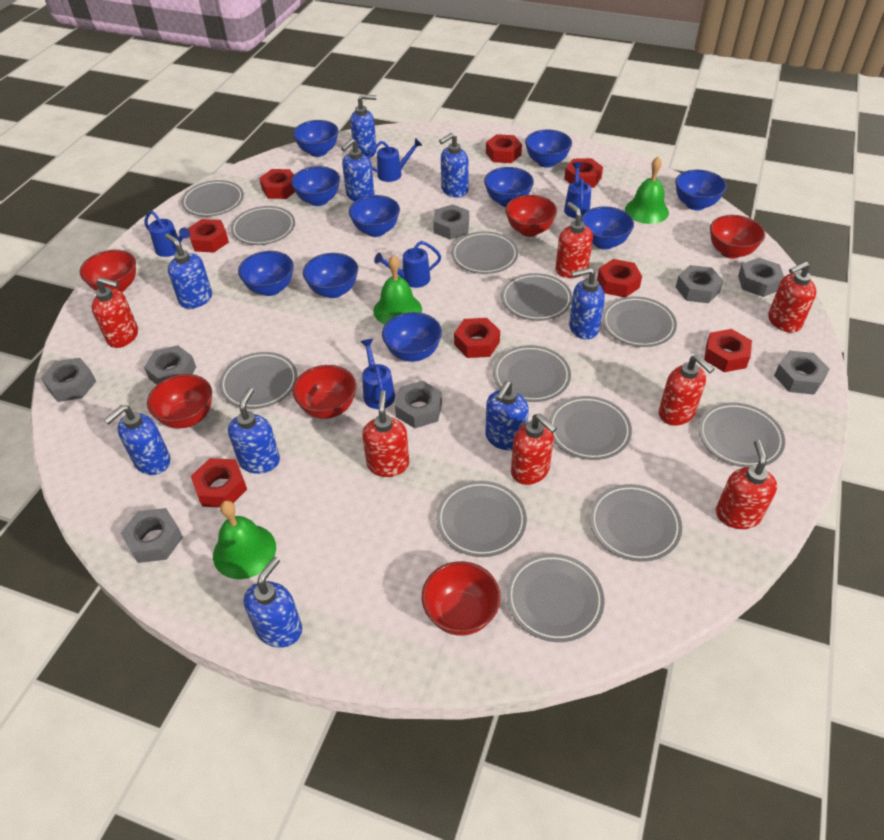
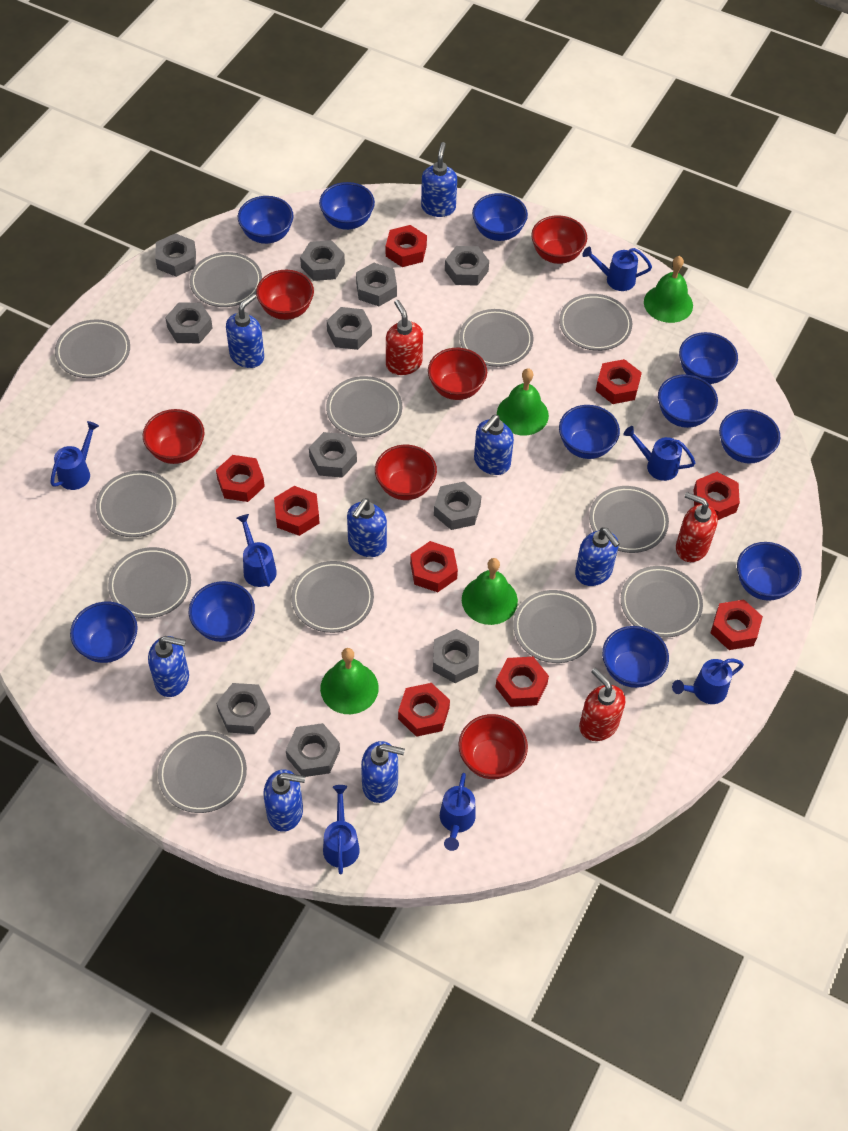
blue bowl: 10 -> 11
blue soap dispenser: 9 -> 8
blue watering can: 5 -> 7
green bell: 3 -> 4
grey nut: 8 -> 11
red nut: 8 -> 9
red soap dispenser: 7 -> 3

